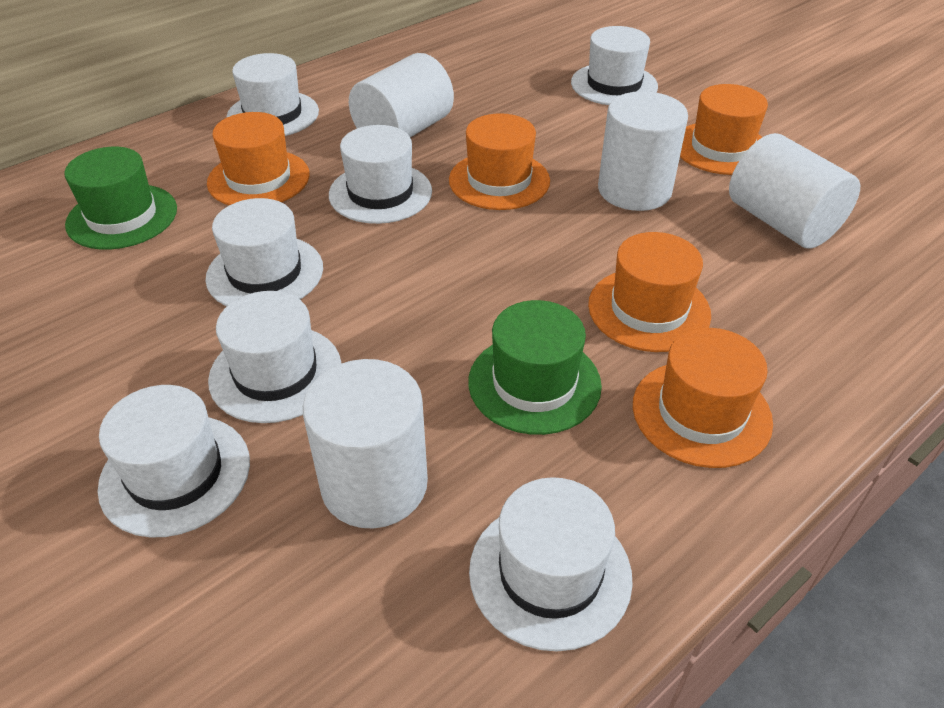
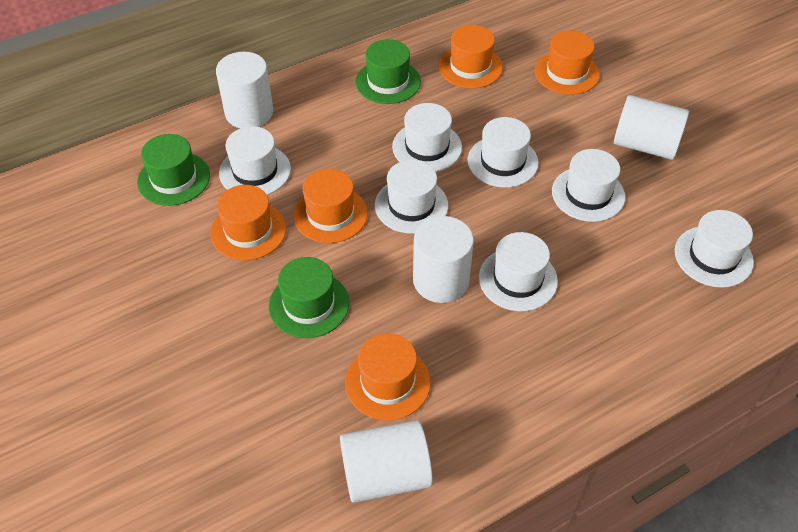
green hat: 2 -> 3

